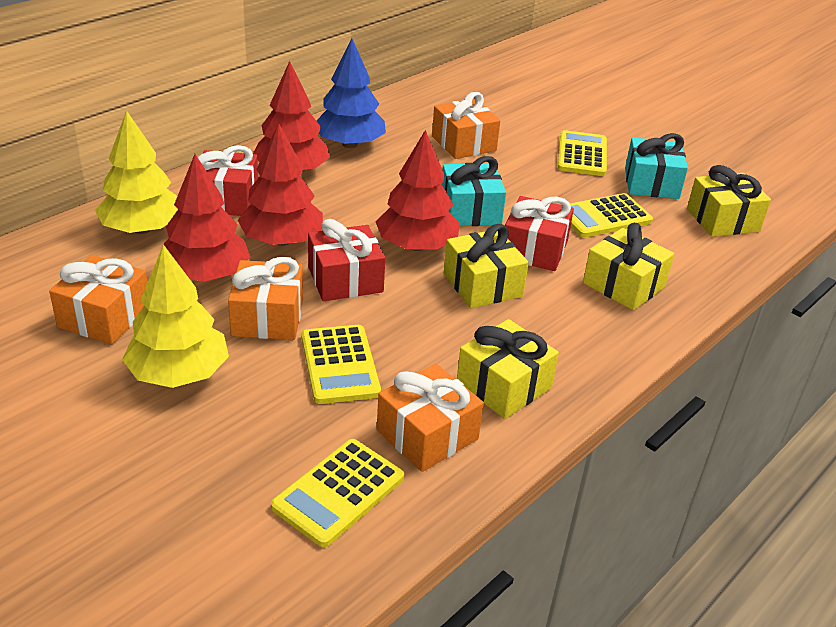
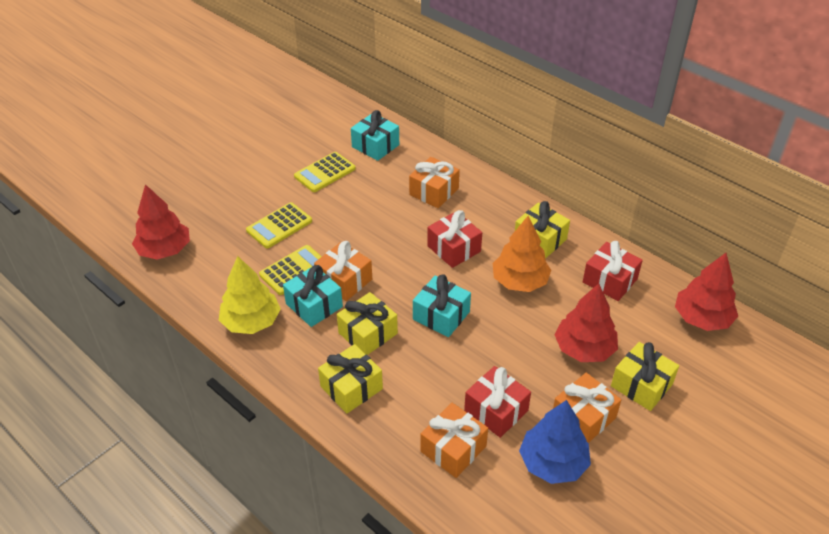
orange tree: 0 -> 1
red tree: 4 -> 3
turquoise gift: 2 -> 3
yellow calculator: 4 -> 3
yellow tree: 2 -> 1

